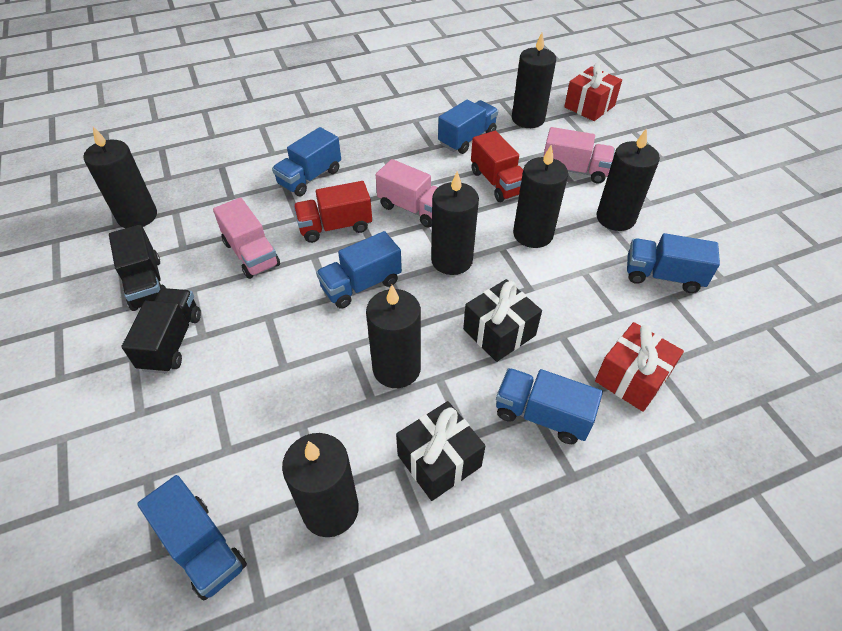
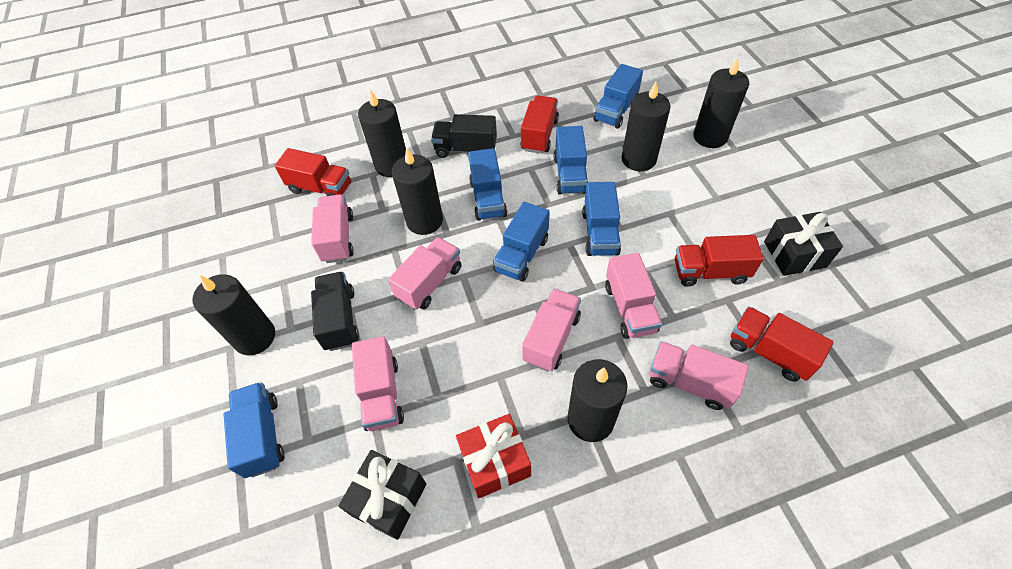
black candle: 7 -> 6
pink truck: 3 -> 6
red gift: 2 -> 1
red truck: 2 -> 4

